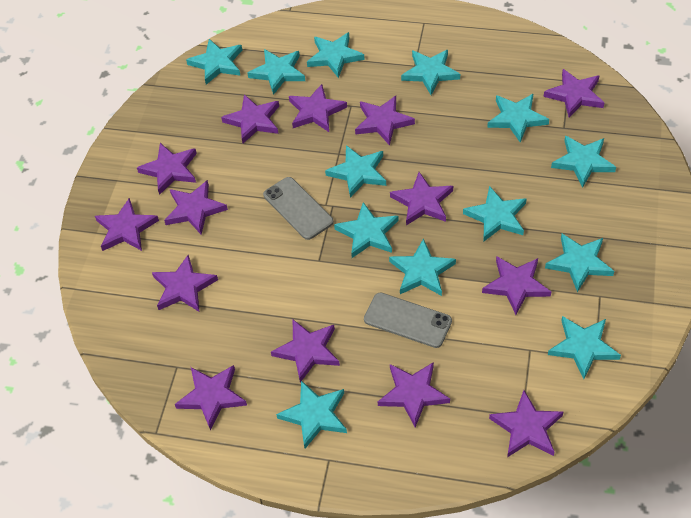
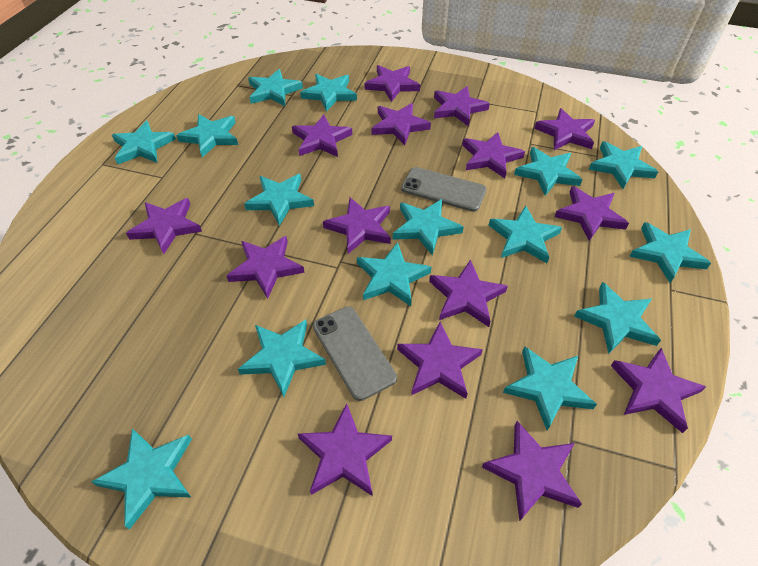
purple star: 14 -> 15
turquoise star: 13 -> 15

